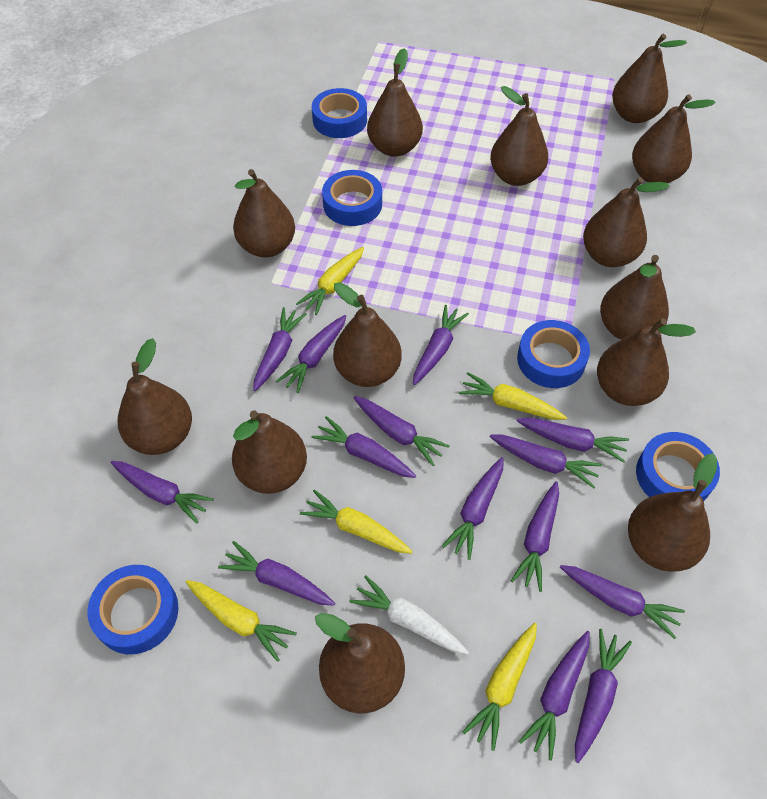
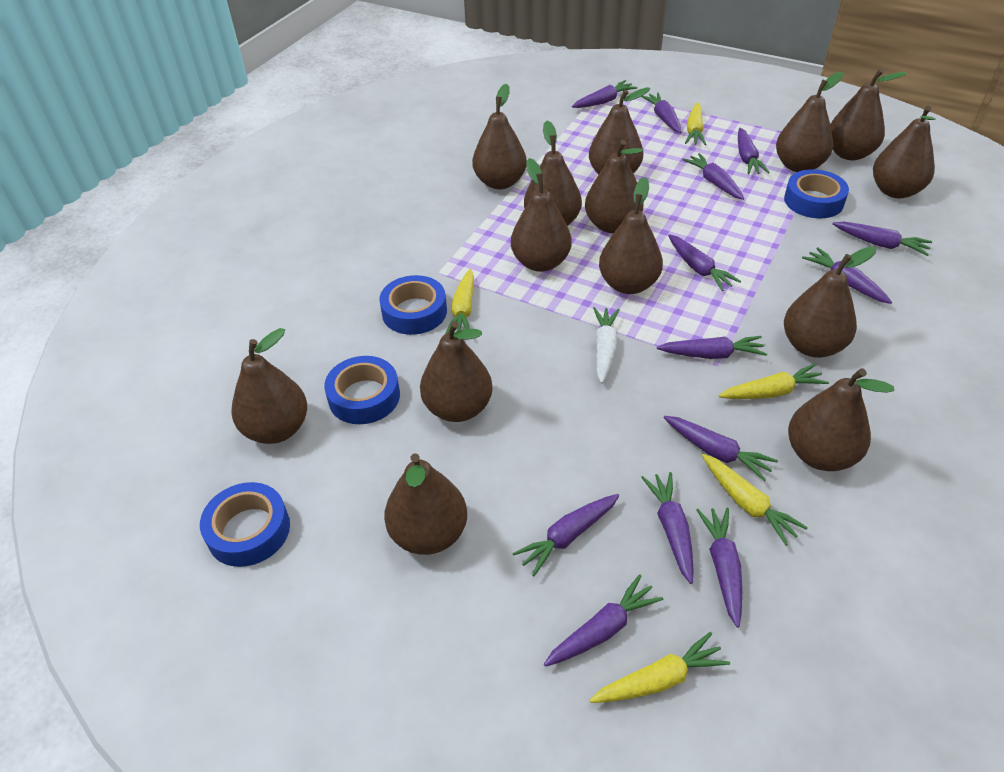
blue tape: 5 -> 4
brown pear: 13 -> 14
purple carrot: 14 -> 13

